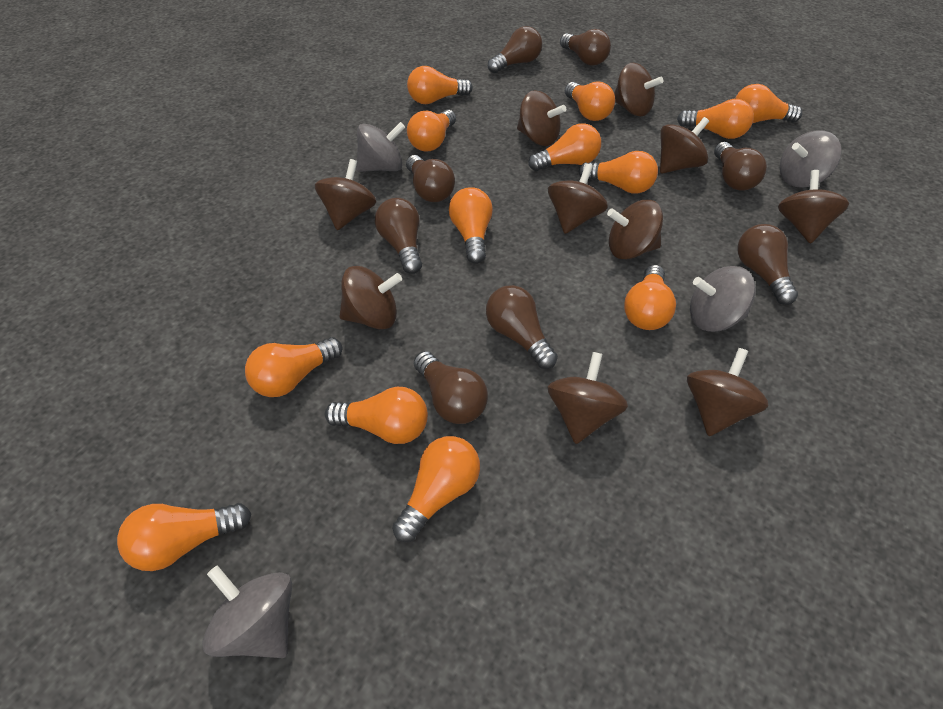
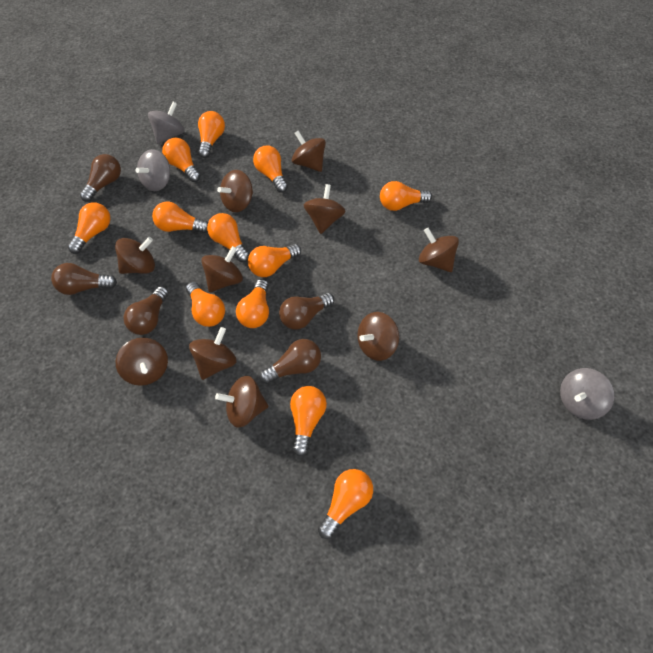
brown light bulb: 8 -> 5
grey spinning top: 4 -> 3
orange light bulb: 13 -> 12

